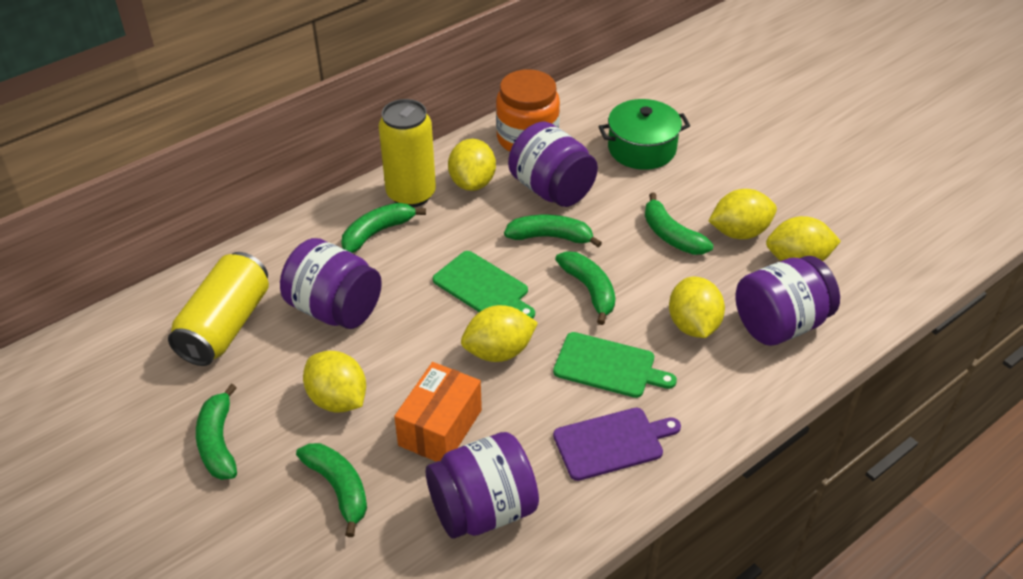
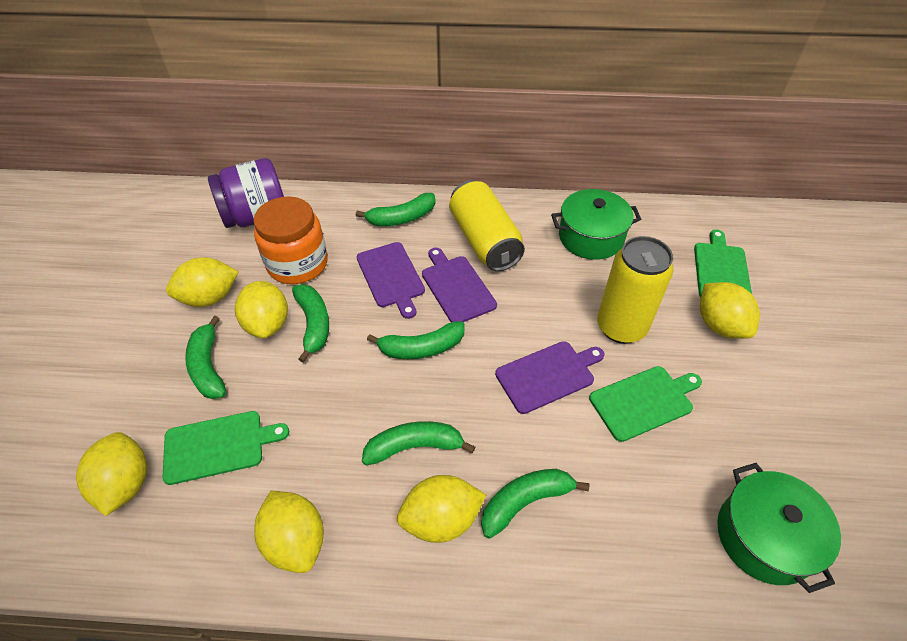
green cutting board: 2 -> 3
green pot: 1 -> 2
orange box: 1 -> 0
purple cutting board: 1 -> 3
purple jar: 4 -> 1

